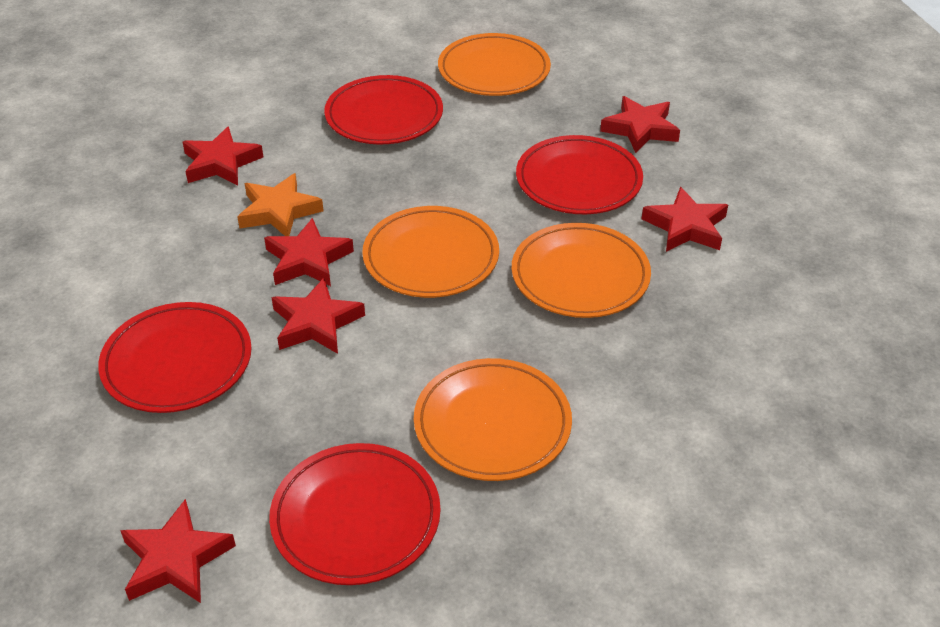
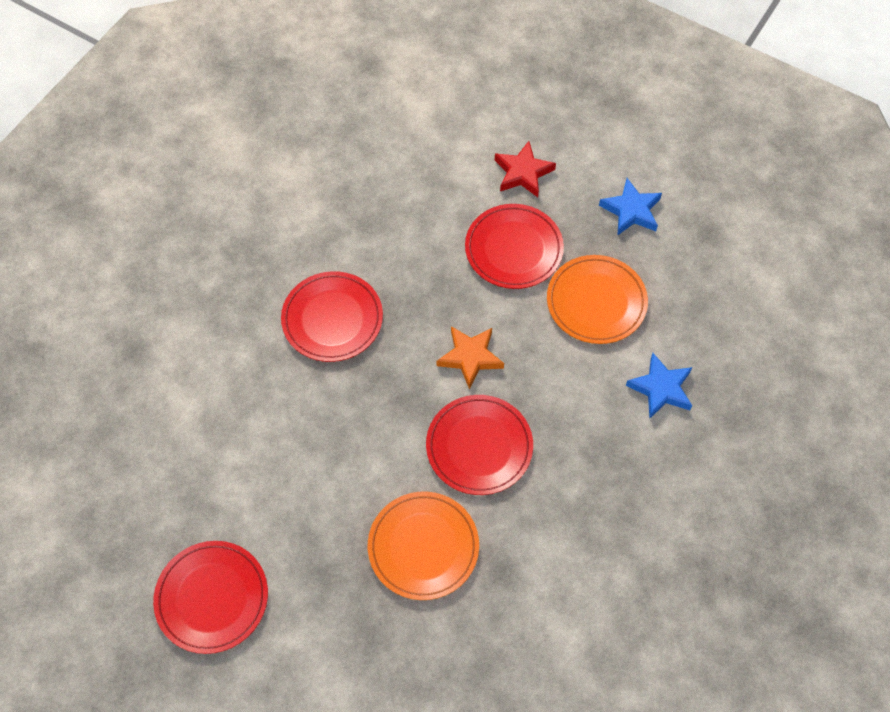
blue star: 0 -> 2
orange plate: 4 -> 2
red star: 6 -> 1

